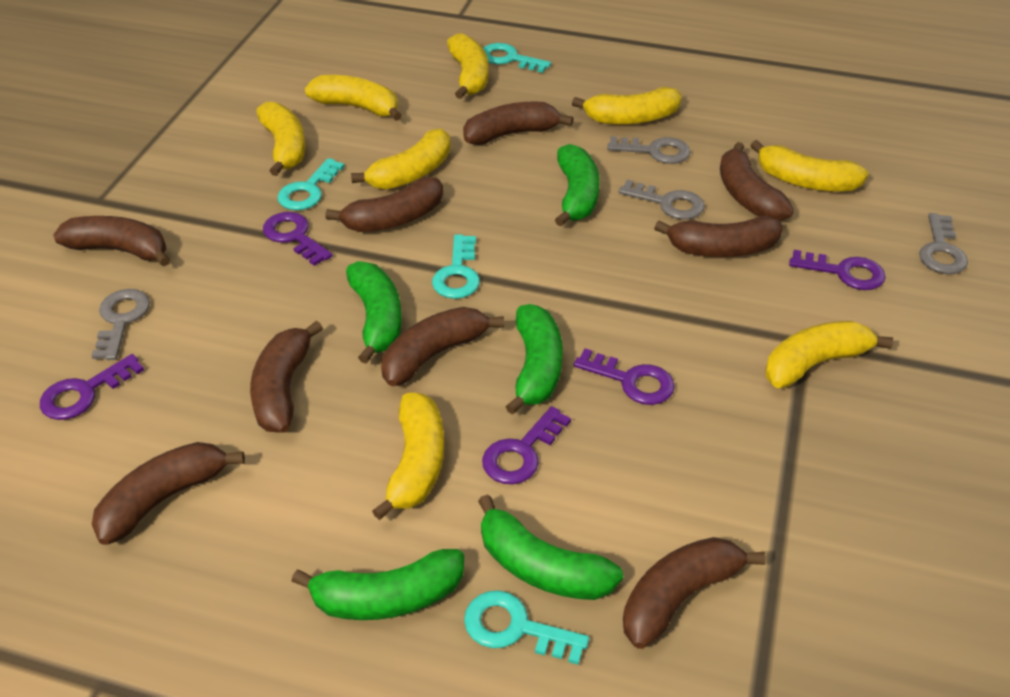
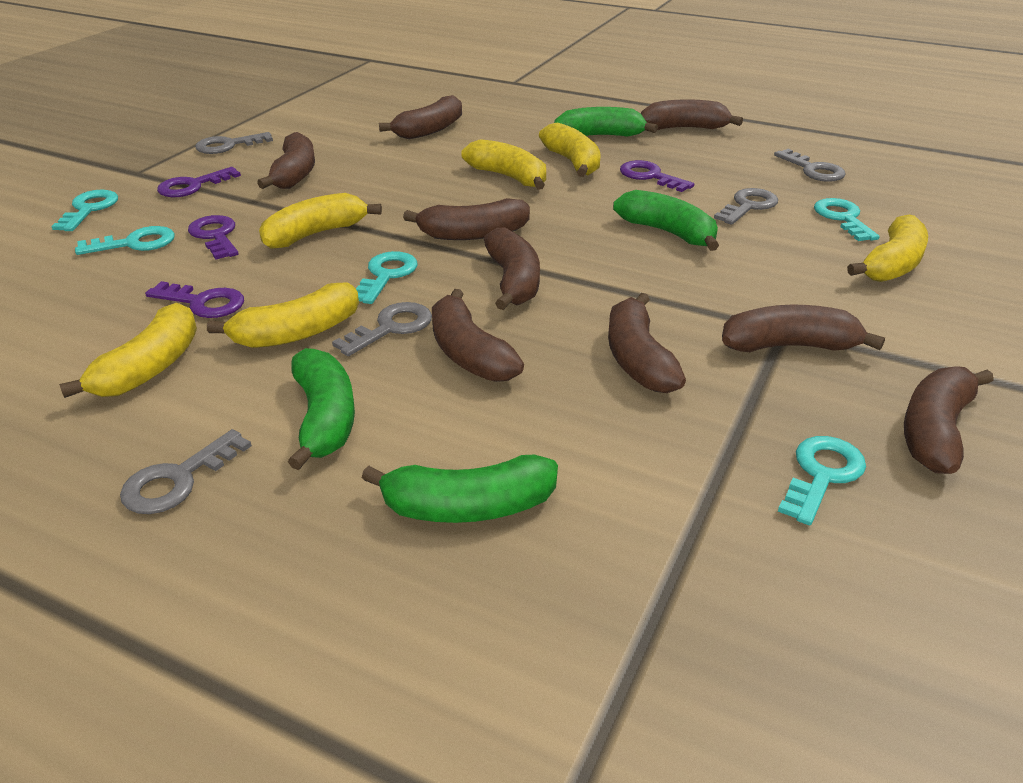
green banana: 5 -> 4
grey key: 4 -> 5
purple key: 5 -> 4
turquoise key: 4 -> 5
yellow banana: 8 -> 6

